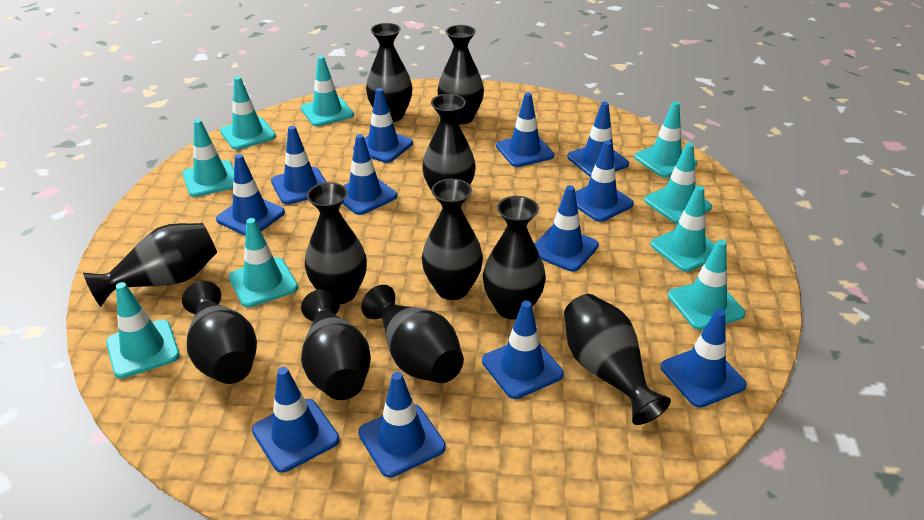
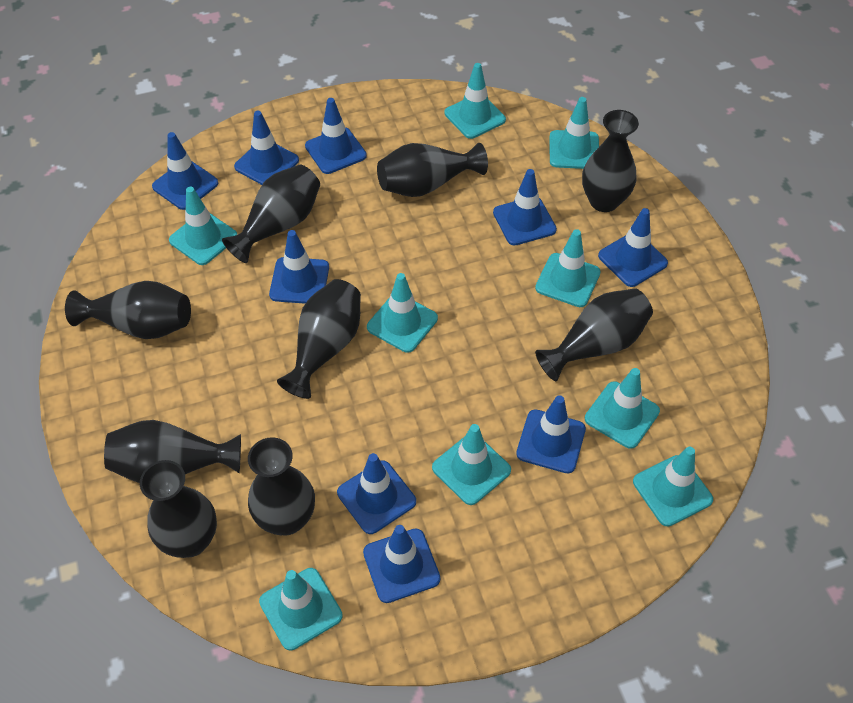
black vase: 11 -> 9
blue traffic cone: 12 -> 9

